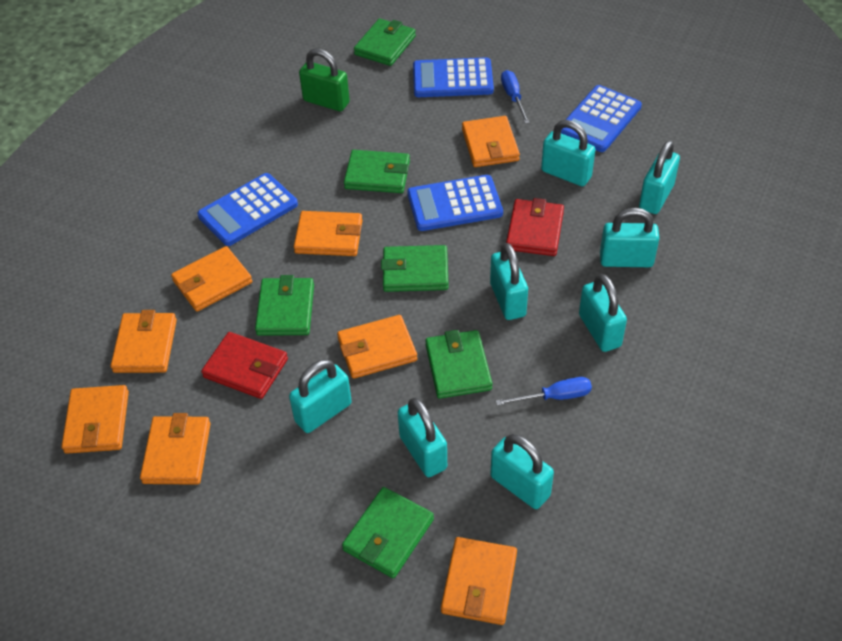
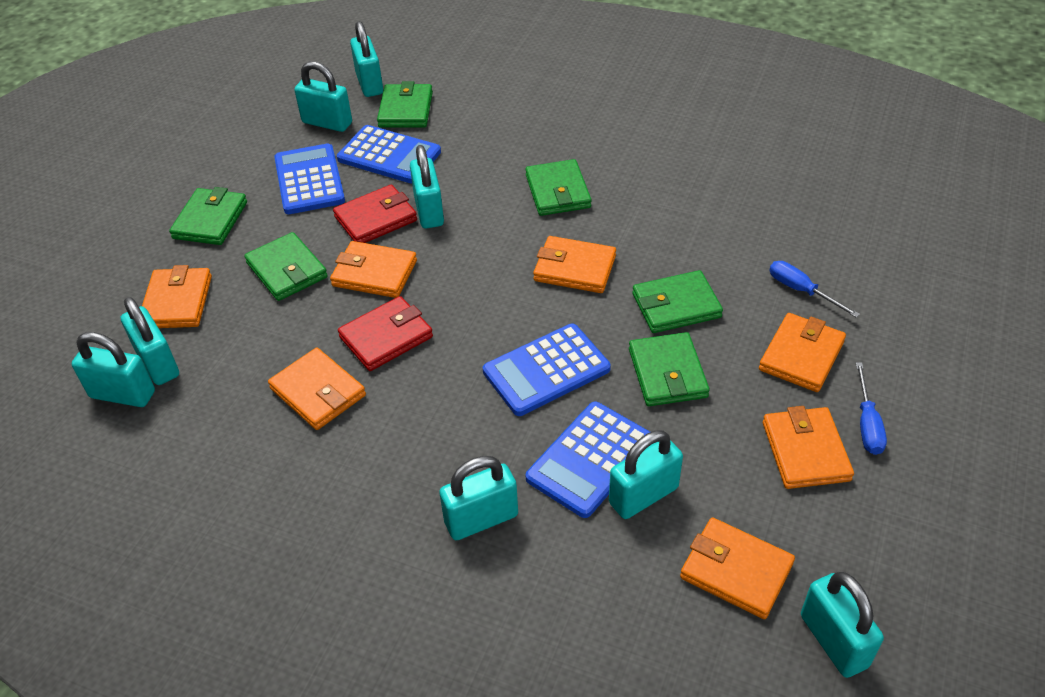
green padlock: 1 -> 0
orange wallet: 8 -> 7

